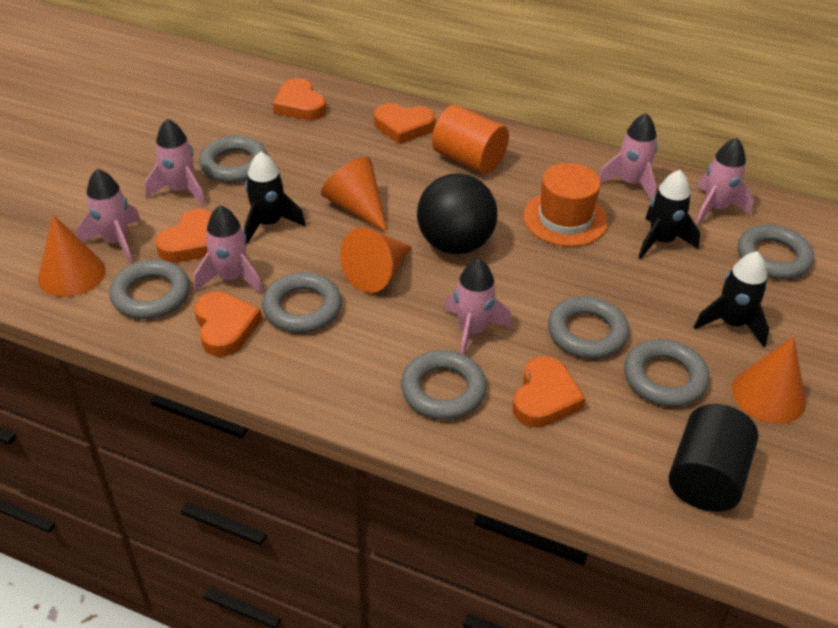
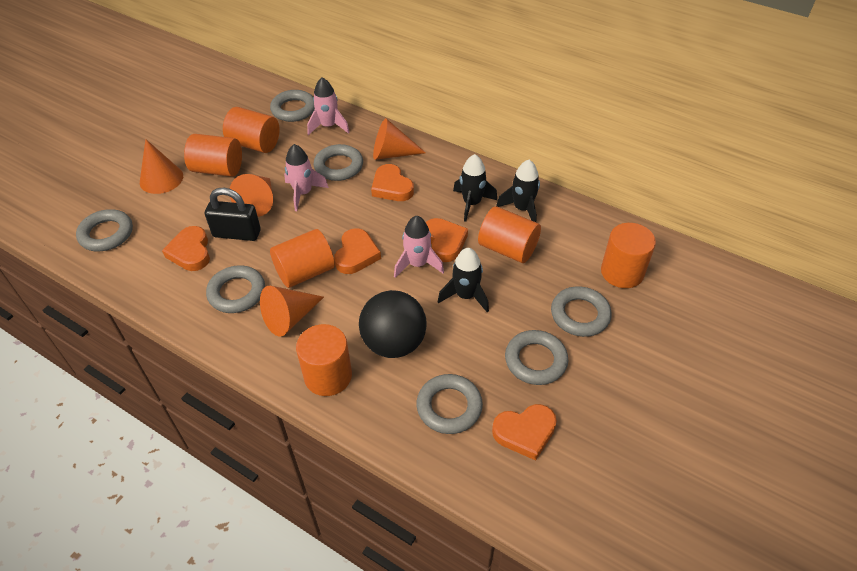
black cylinder: 1 -> 0
black padlock: 0 -> 1
orange cylinder: 1 -> 6
orange hat: 1 -> 0
pink rocket: 6 -> 3

